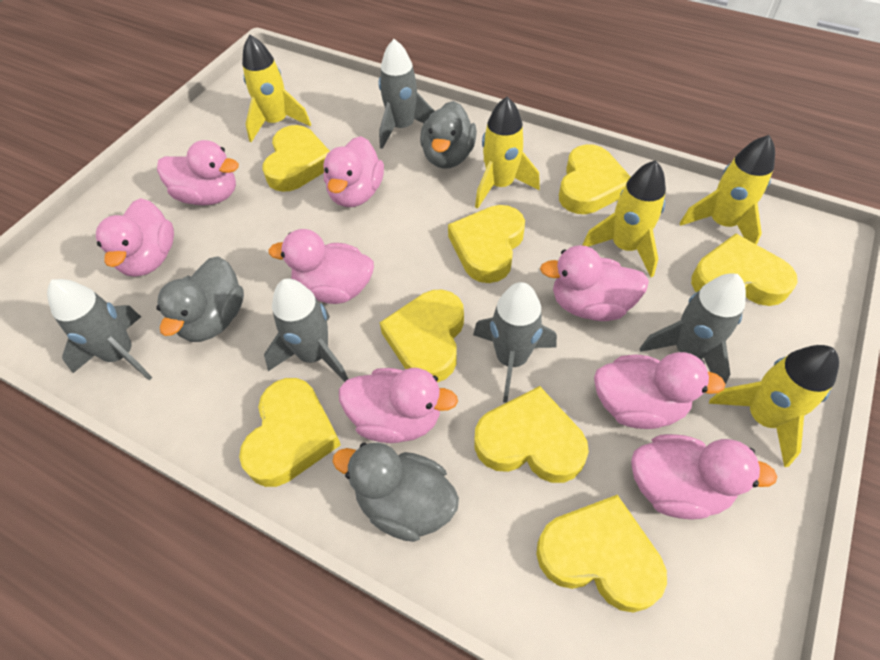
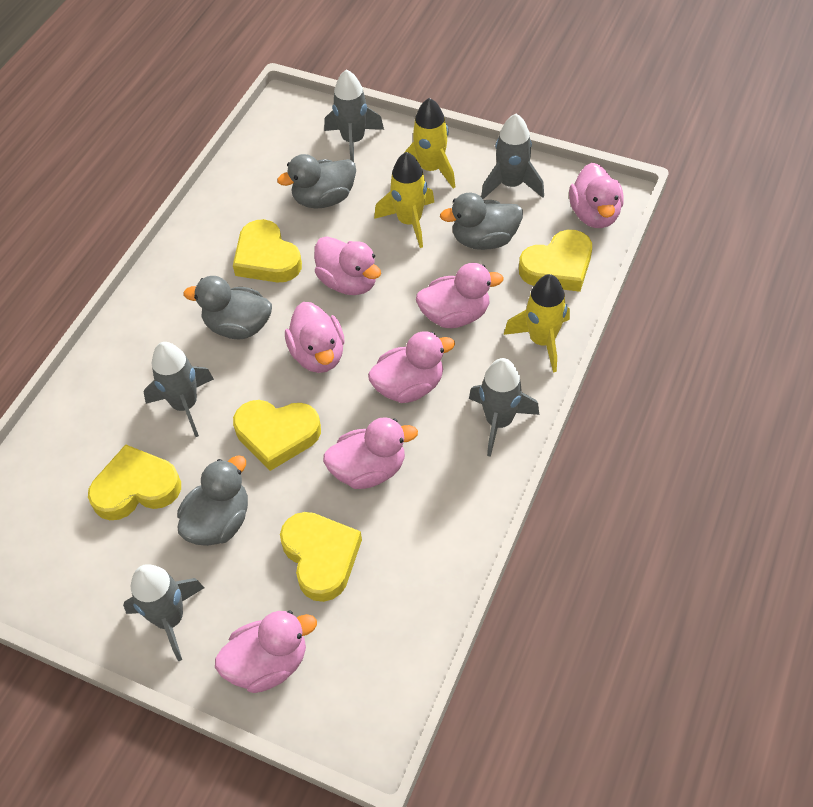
grey duck: 3 -> 4
pink duck: 8 -> 7
yellow heart: 8 -> 5
yellow rocket: 5 -> 3

